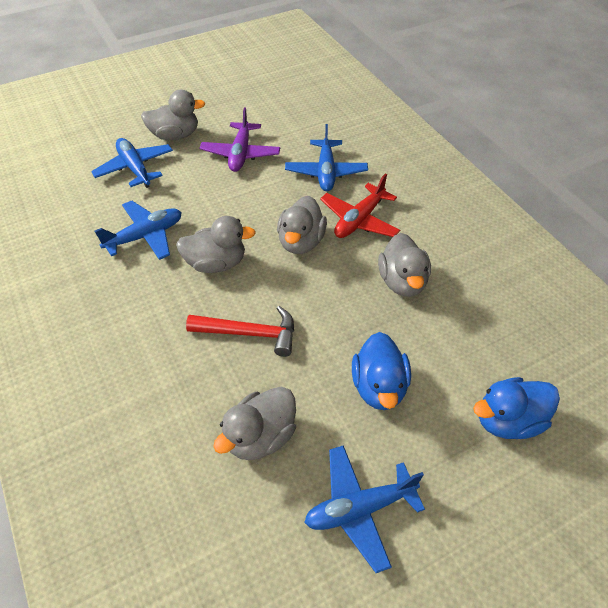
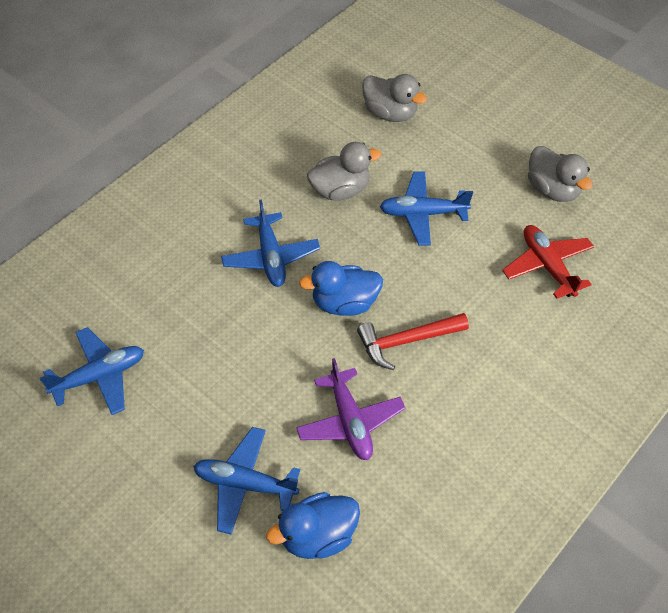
grey duck: 5 -> 3

